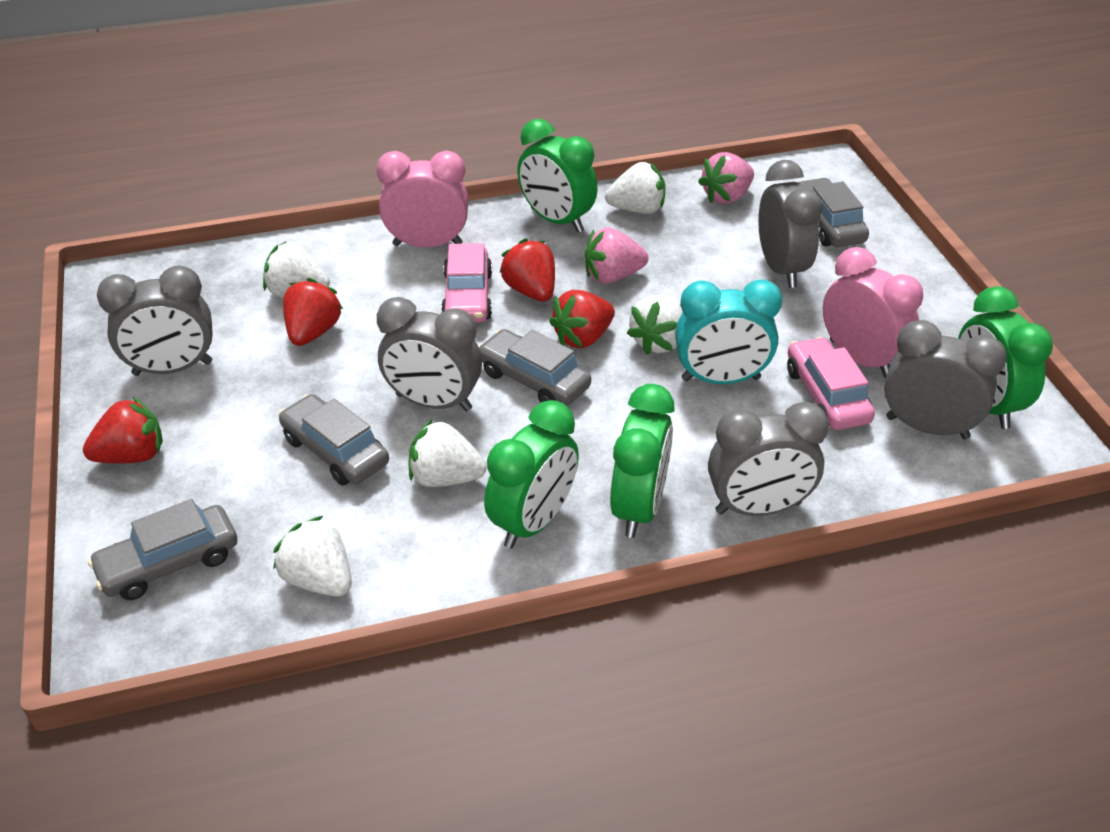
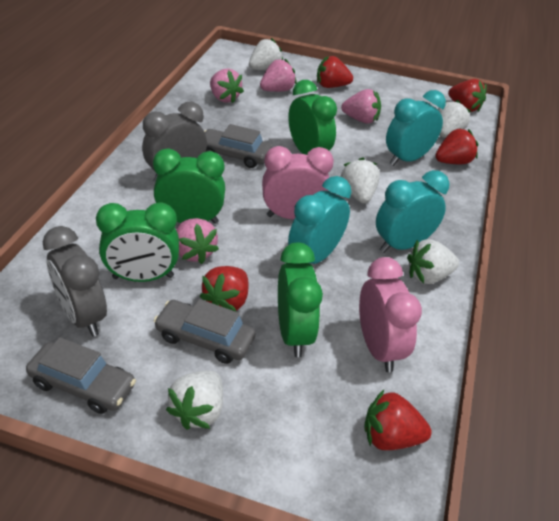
grey car: 4 -> 3
grey clock: 5 -> 2
pink car: 2 -> 0
pink strawberry: 2 -> 4
red strawberry: 4 -> 5
turquoise clock: 1 -> 3

